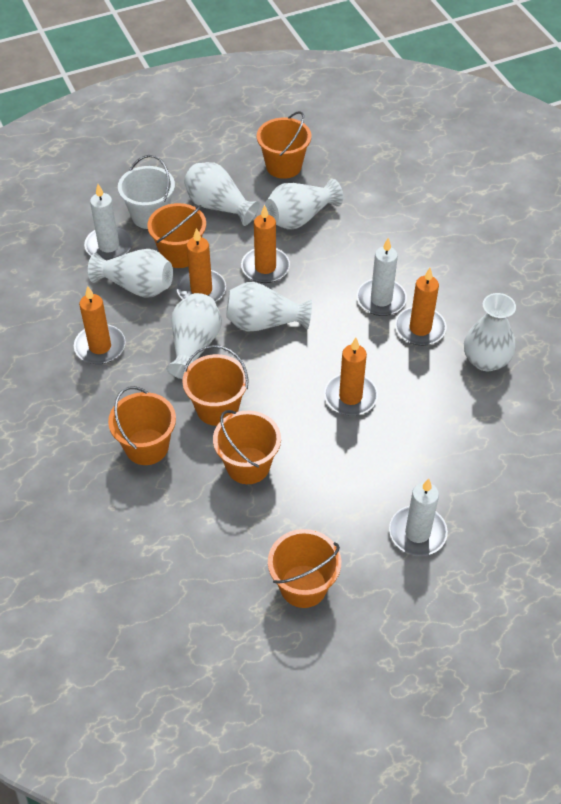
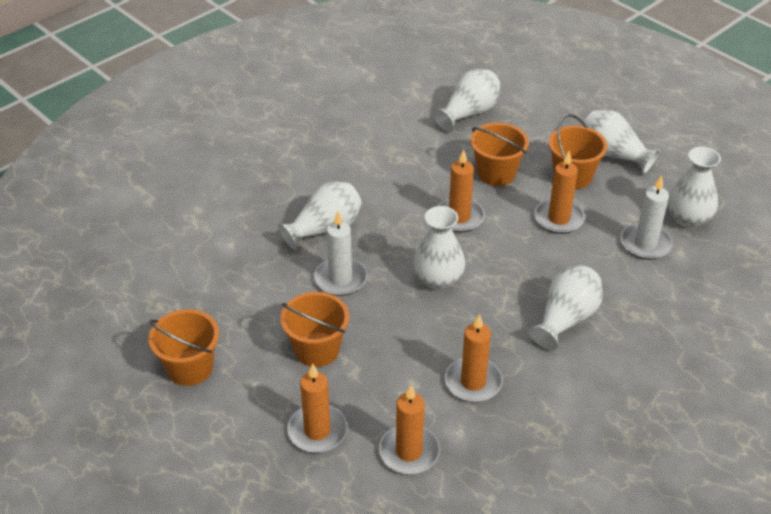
orange bucket: 6 -> 4
white bucket: 1 -> 0
white candle: 3 -> 2

